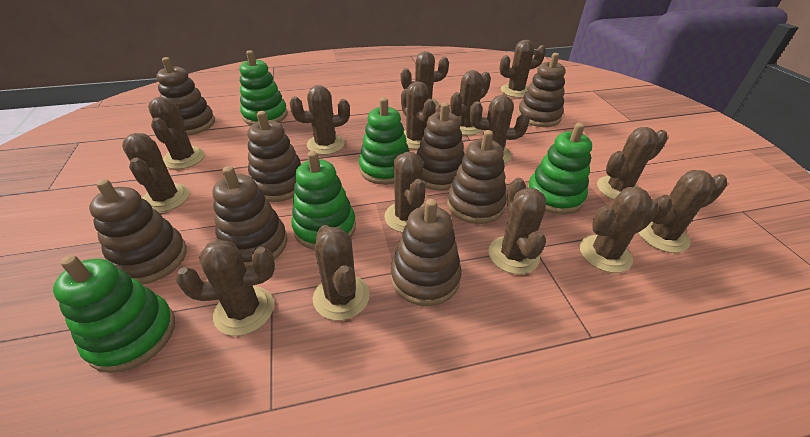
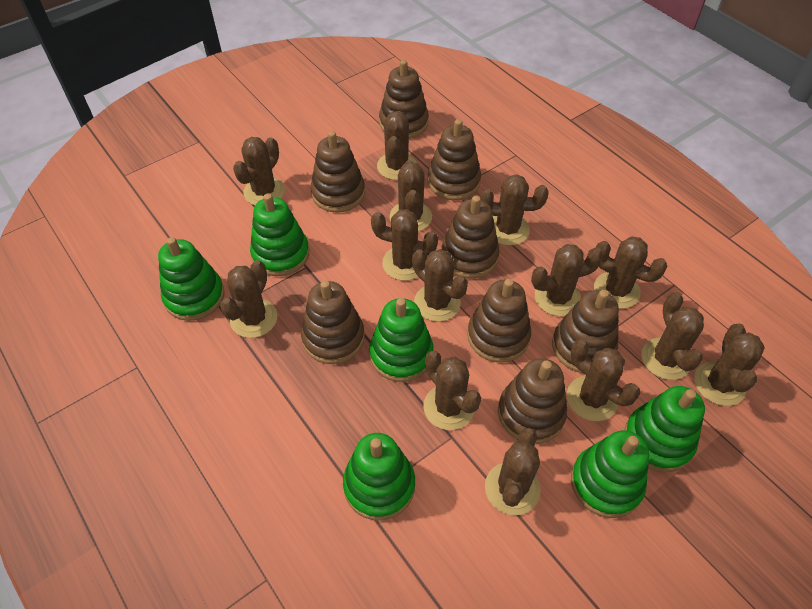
brown cactus: 15 -> 14
green stacking toy: 5 -> 6

